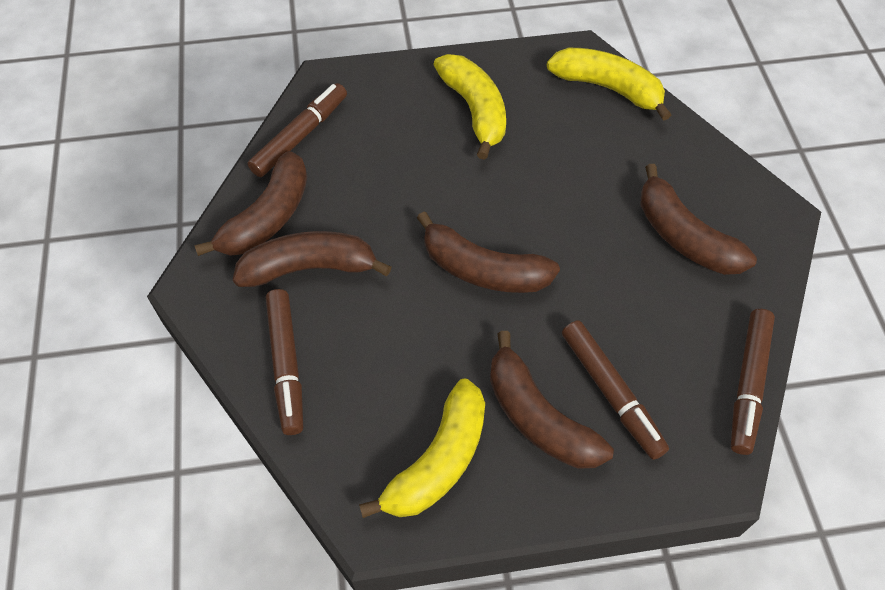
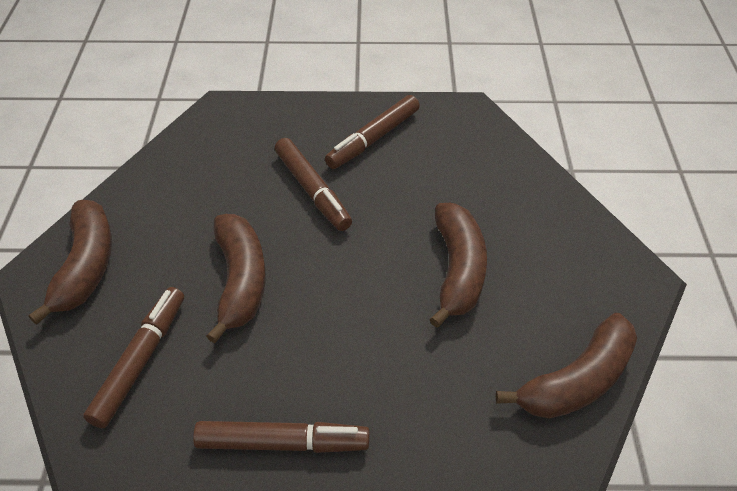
brown banana: 5 -> 4
yellow banana: 3 -> 0

